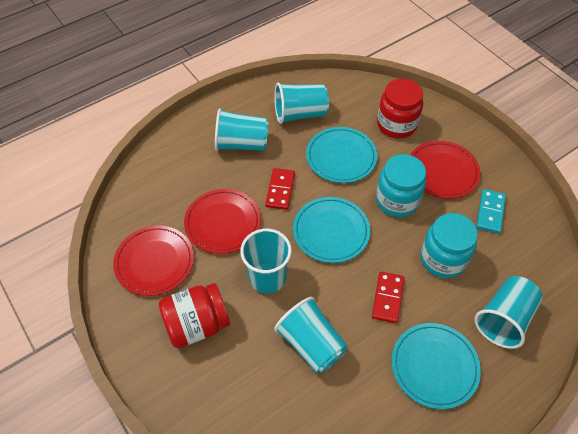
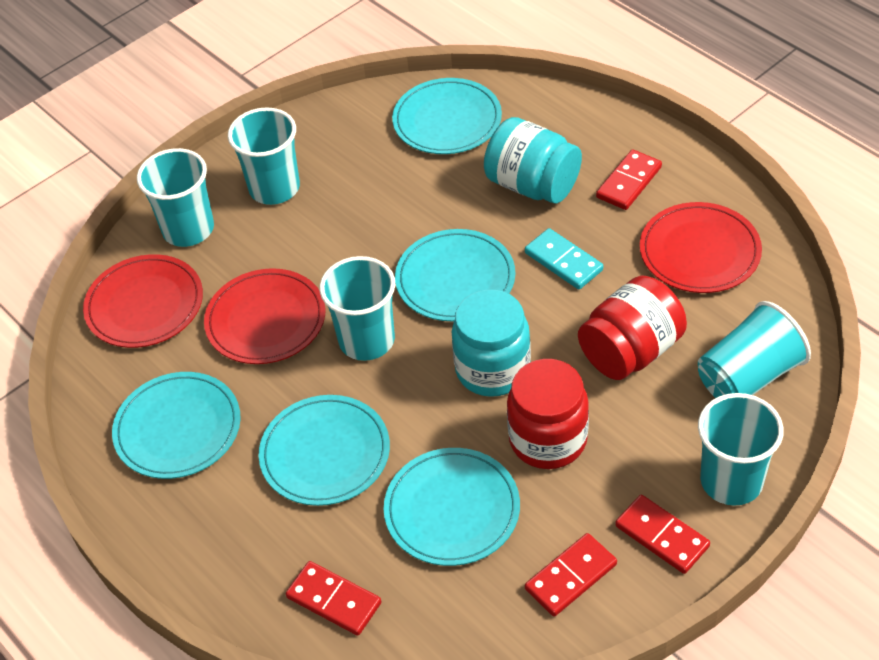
red domino: 2 -> 4
turquoise plate: 3 -> 5

